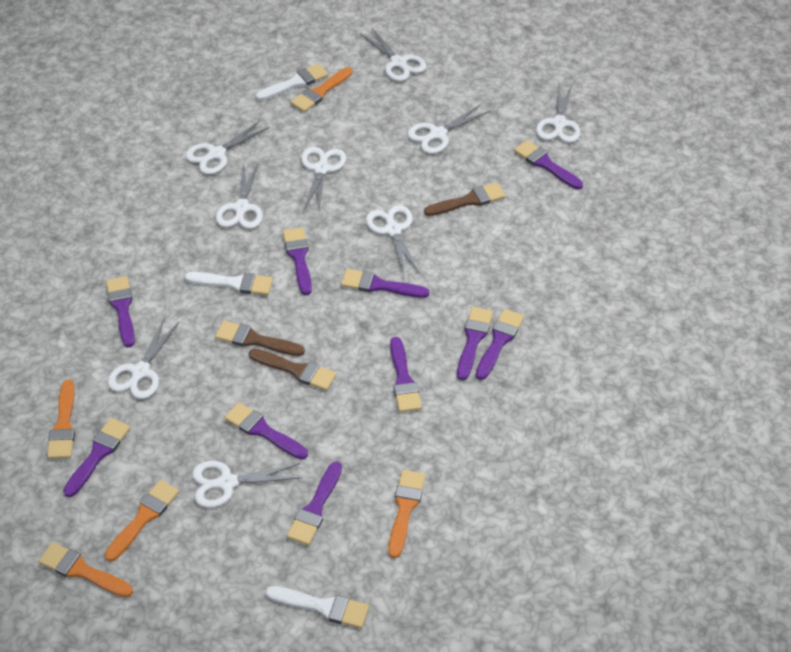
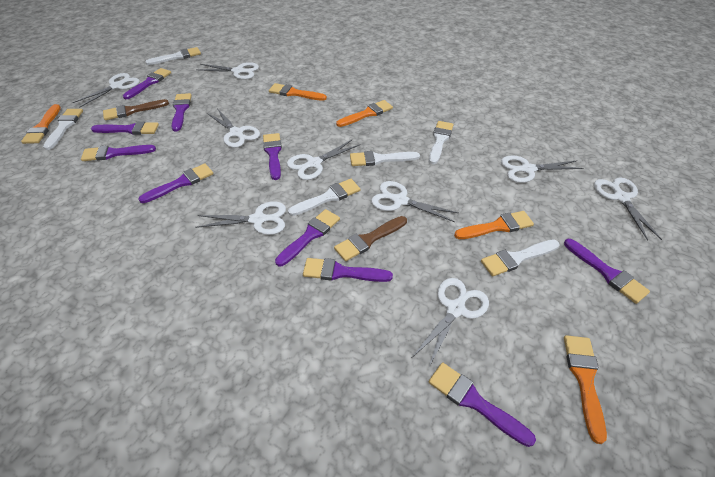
brown brush: 3 -> 2
white brush: 3 -> 6

